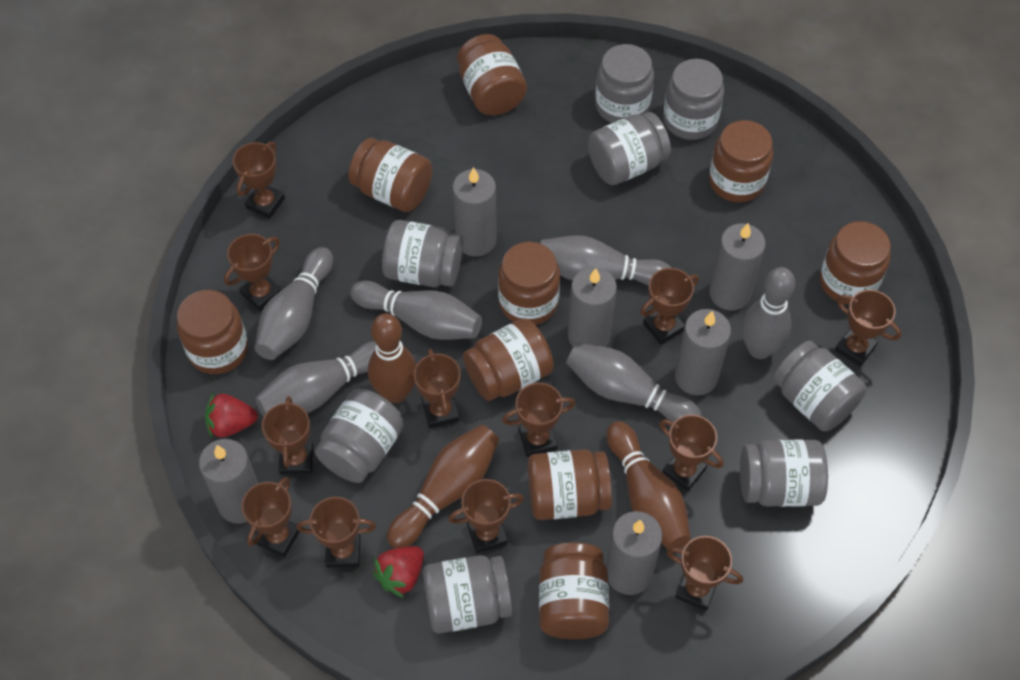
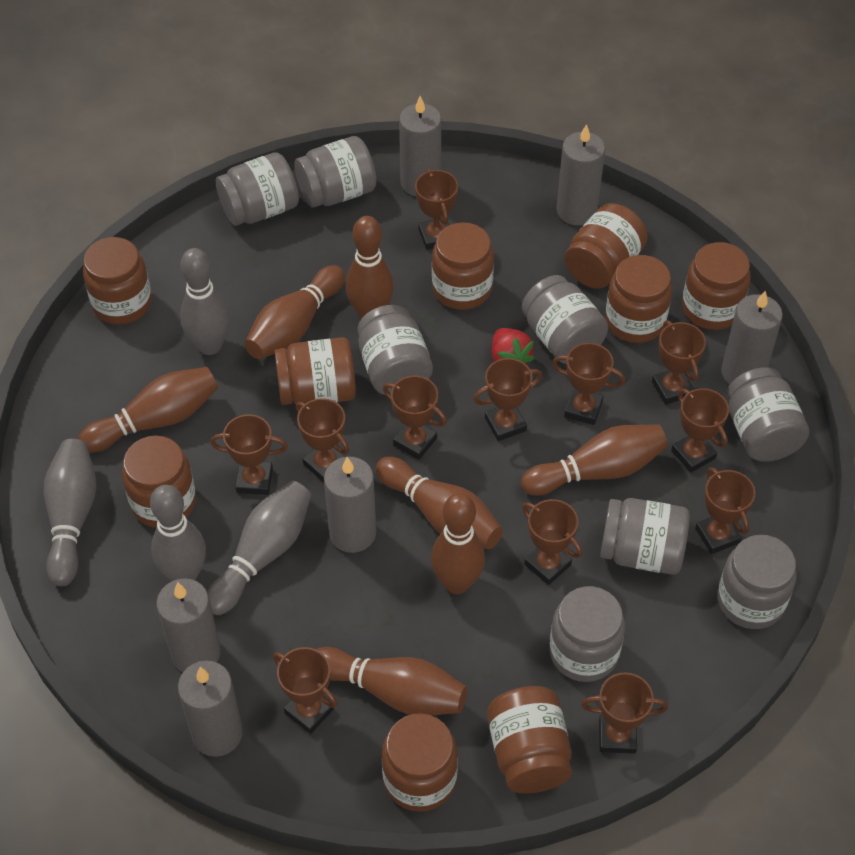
brown bowling pin: 3 -> 7
grey bowling pin: 6 -> 4
red strawberry: 2 -> 1

